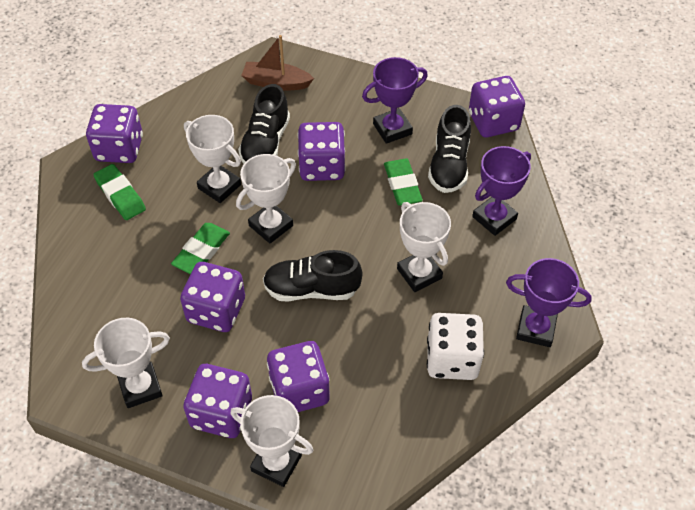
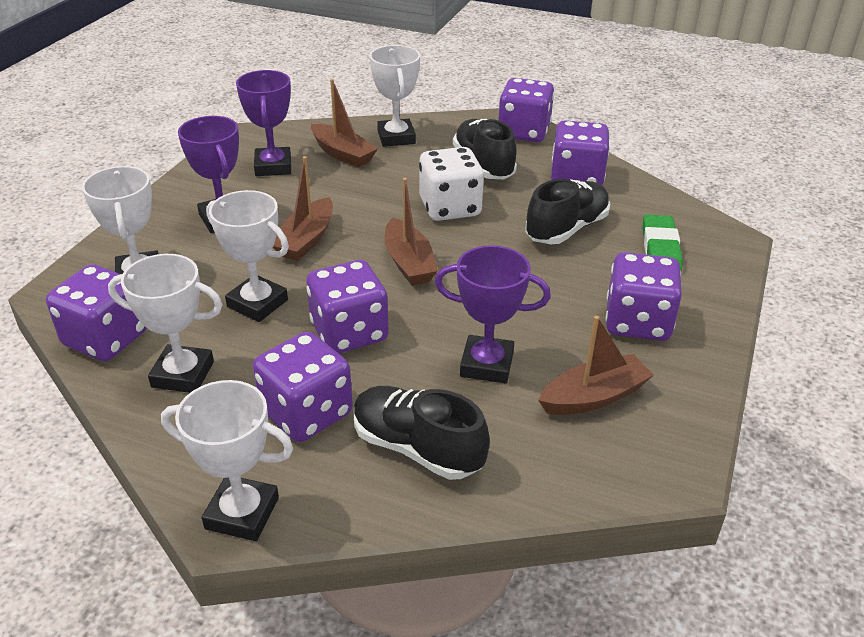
brown boat: 1 -> 4
green eraser: 3 -> 1

